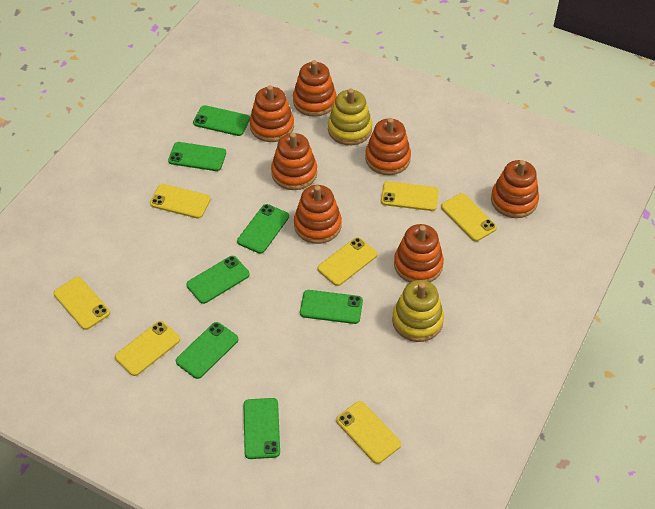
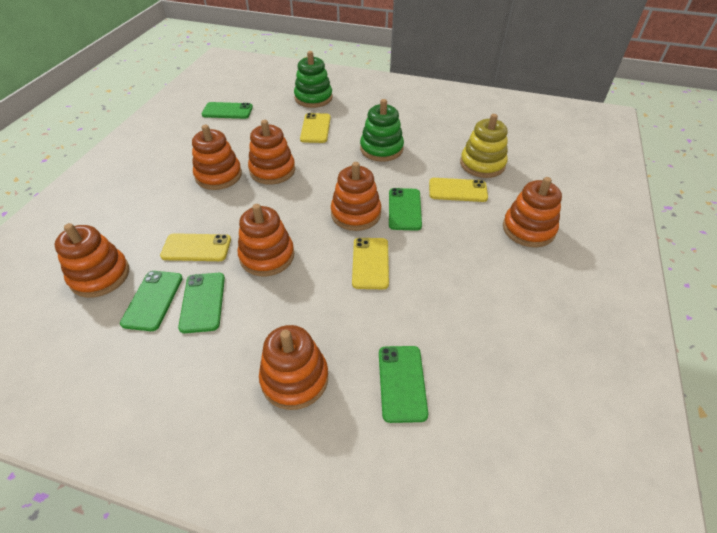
green phone: 7 -> 5
green stacking toy: 0 -> 2
yellow phone: 7 -> 4
yellow stacking toy: 2 -> 1

